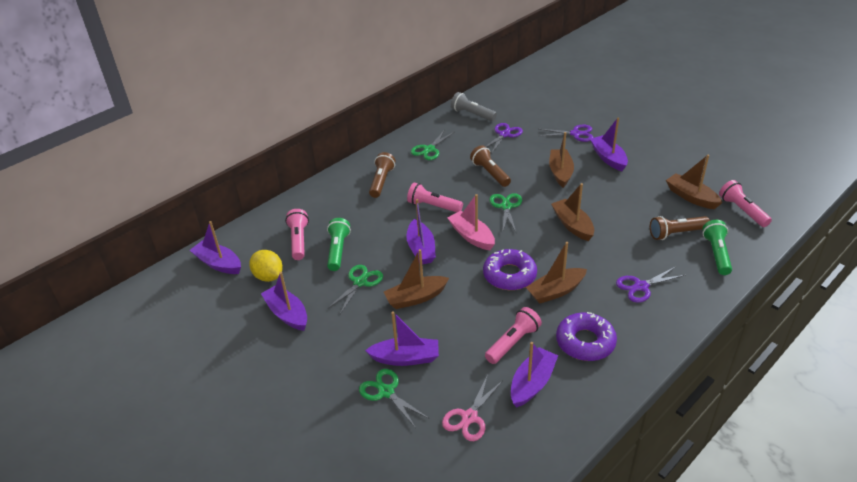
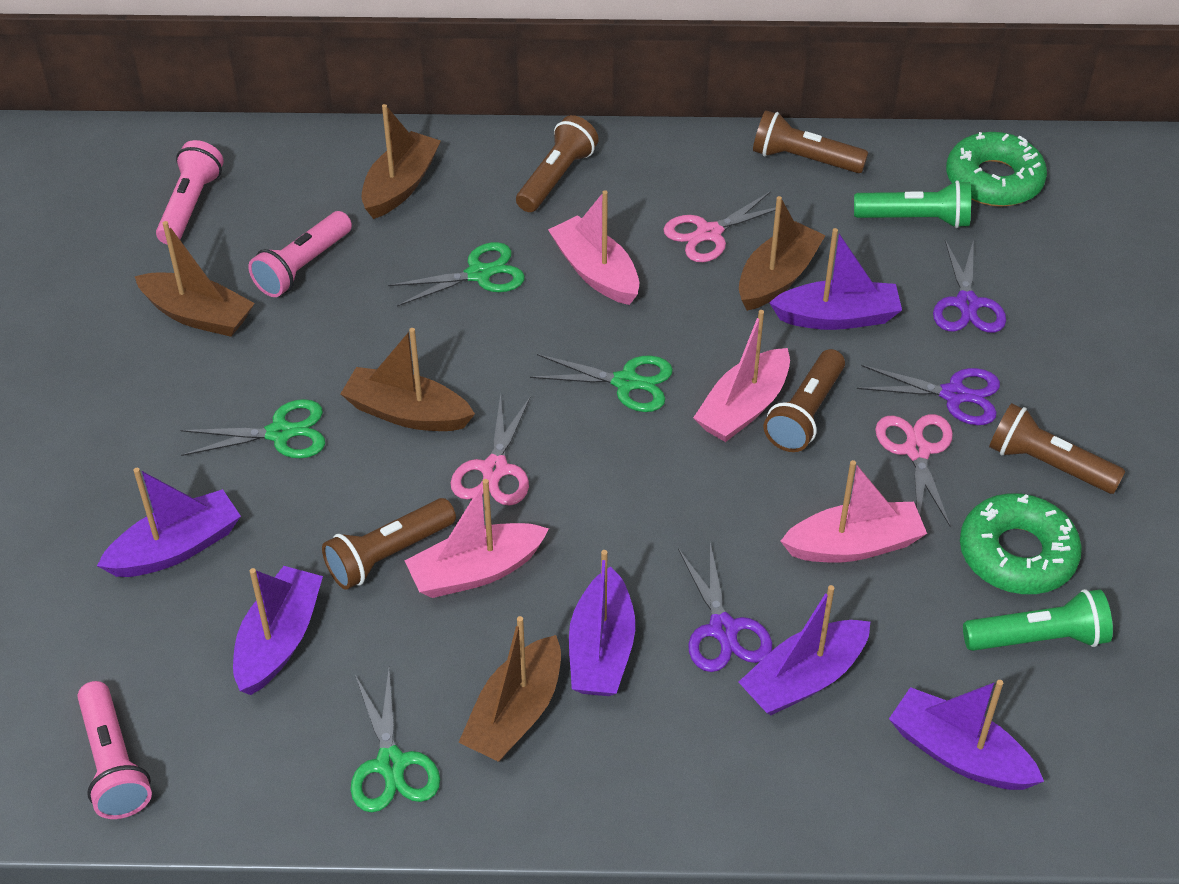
brown flashlight: 3 -> 5
green donut: 0 -> 2
grey flashlight: 1 -> 0
pink boat: 1 -> 4
pink flashlight: 4 -> 3
pink scissors: 1 -> 3
purple donut: 2 -> 0
yellow lemon: 1 -> 0

